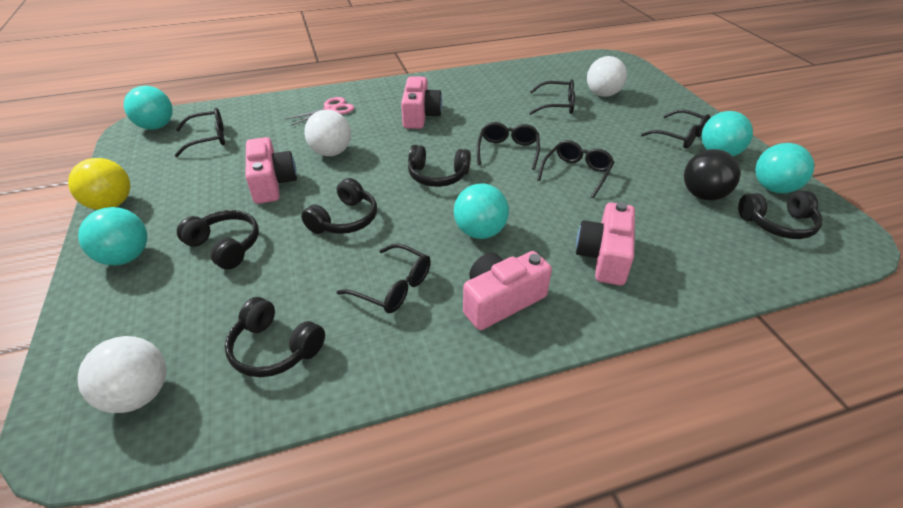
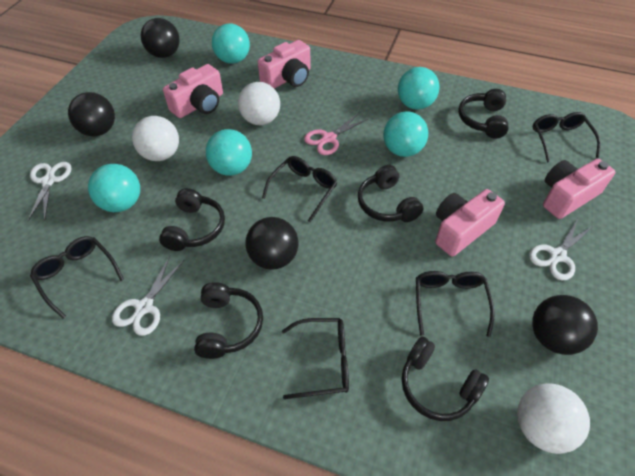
black ball: 1 -> 4
black glasses: 6 -> 5
white scissors: 0 -> 3
yellow ball: 1 -> 0

